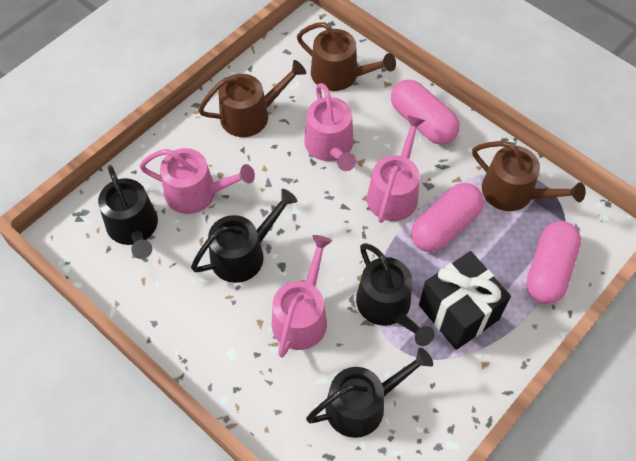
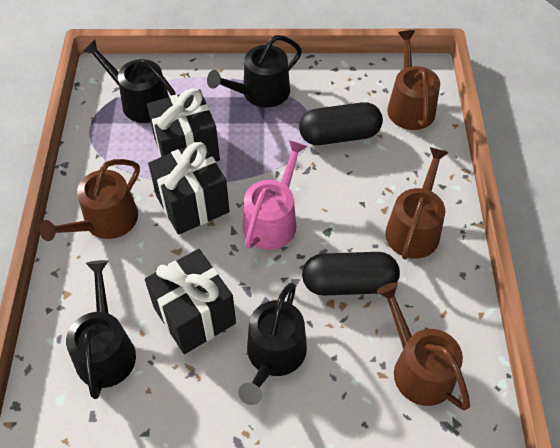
black capsule: 0 -> 2
black gift: 1 -> 3
brown watering can: 3 -> 4
pink capsule: 3 -> 0
pink watering can: 4 -> 1

